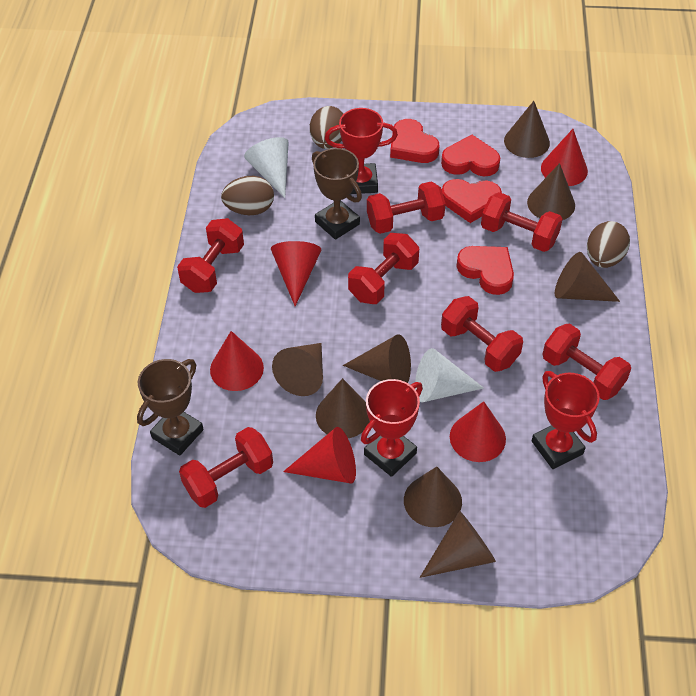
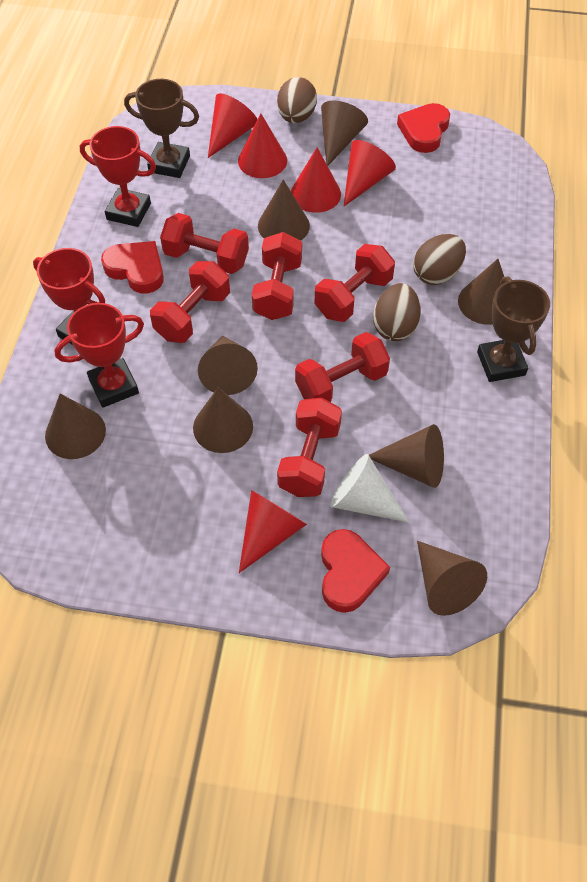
red dumbbell: 7 -> 6
red heart: 4 -> 3
white cone: 2 -> 1

